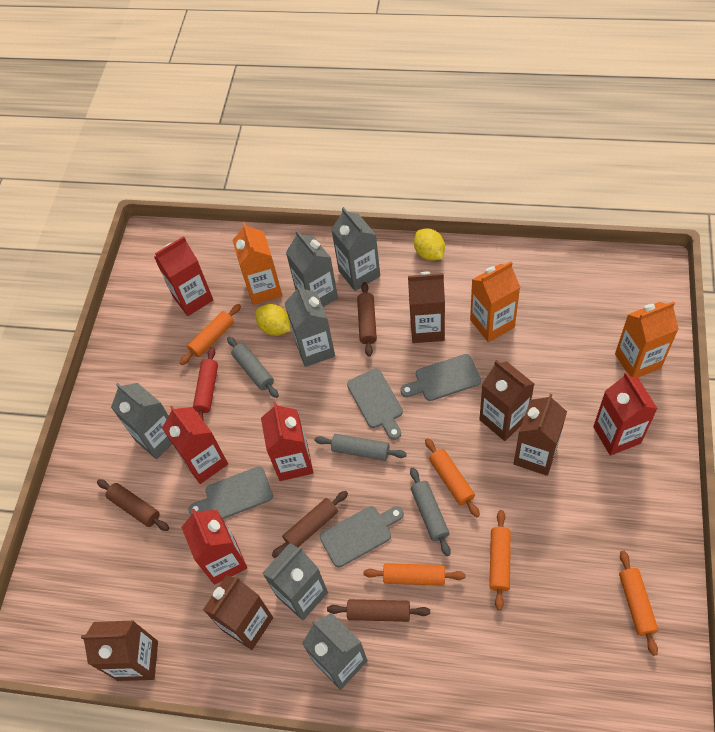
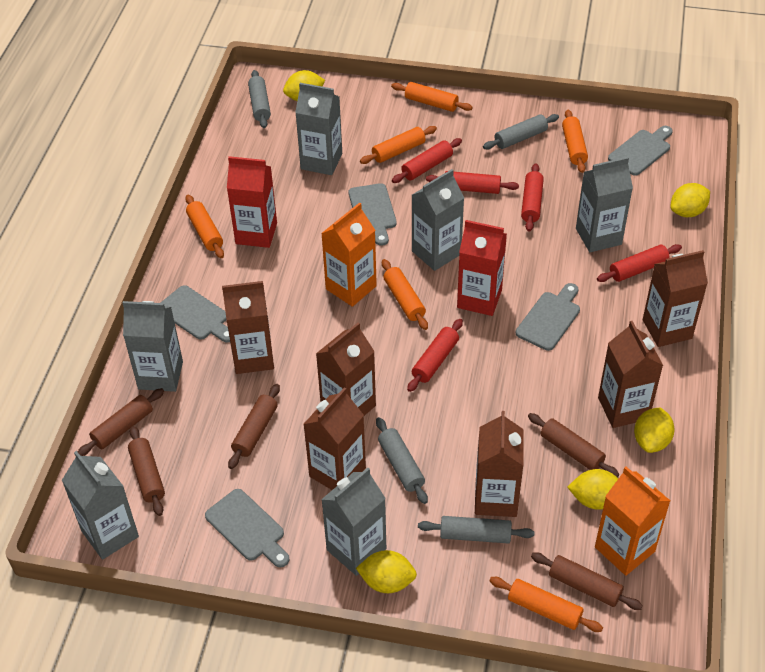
brown carton: 5 -> 6
brown rolling pin: 4 -> 5
grey cutting board: 4 -> 5
grey rolling pin: 3 -> 4
orange carton: 3 -> 2
orange rolling pin: 5 -> 6
red carton: 5 -> 2
red rolling pin: 1 -> 5
yellow lemon: 2 -> 5

